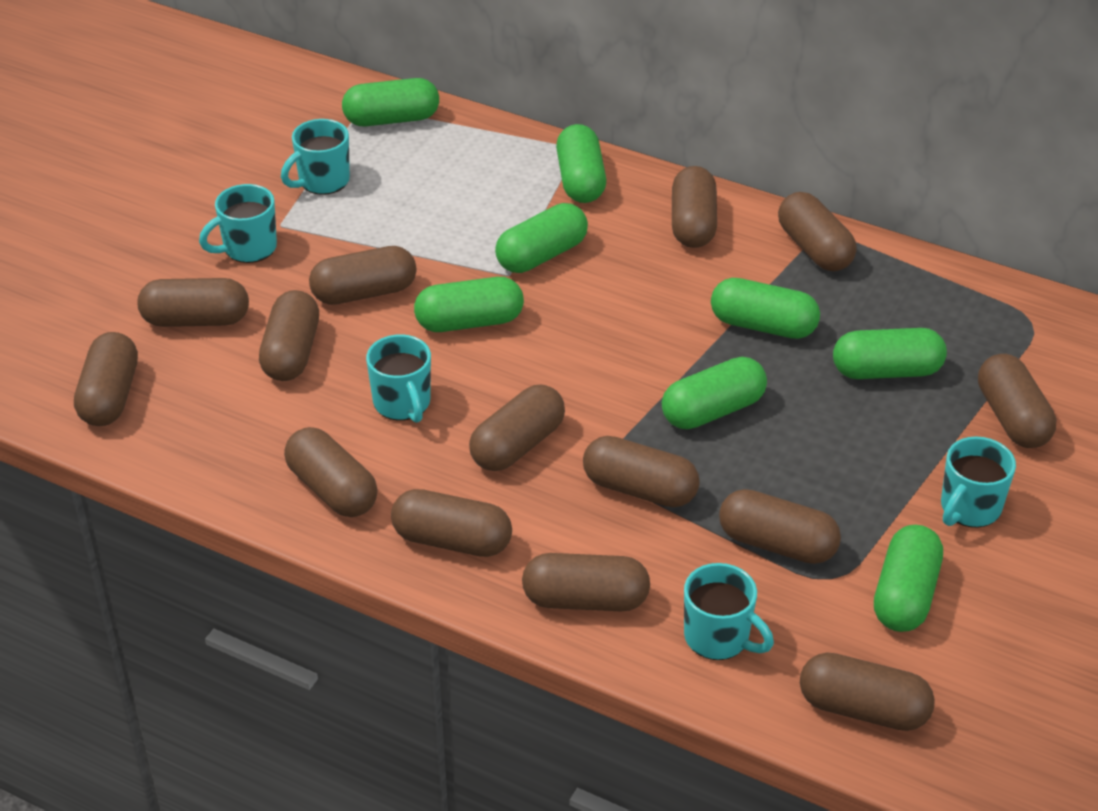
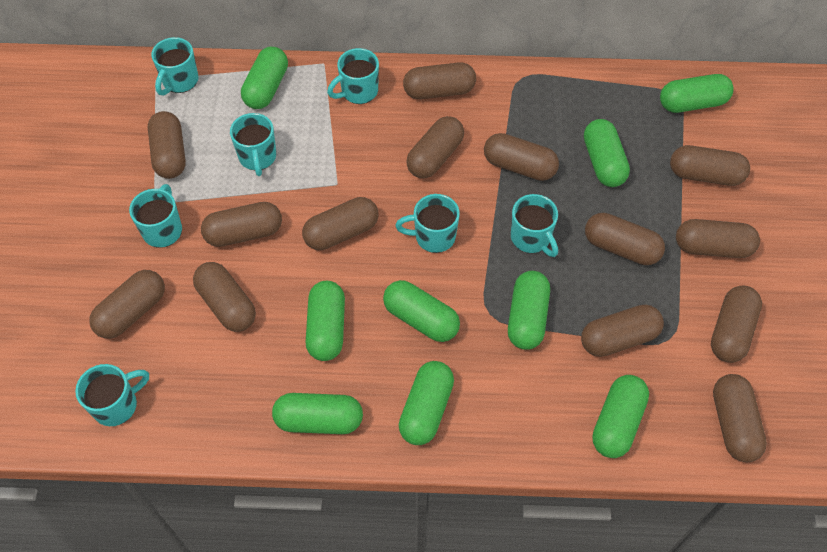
green capsule: 8 -> 9
turquoise mug: 5 -> 7

